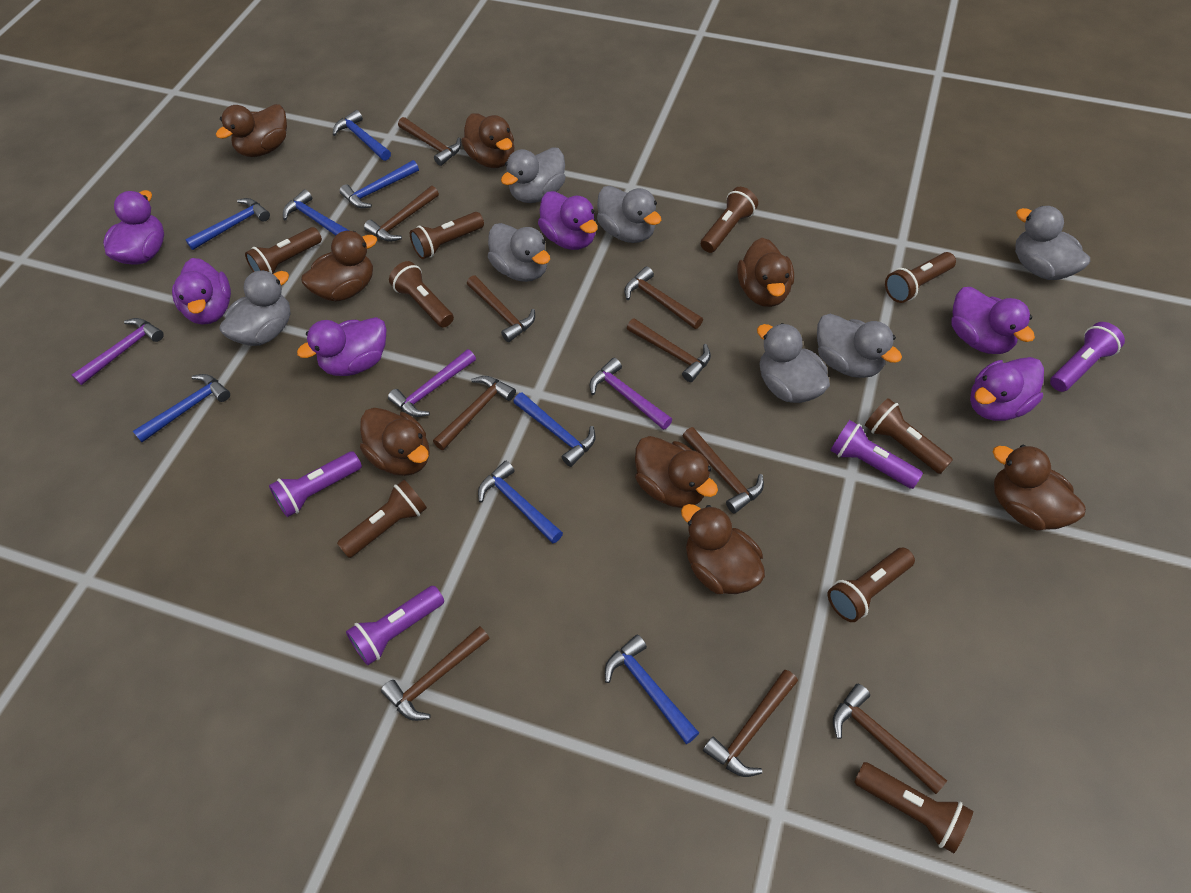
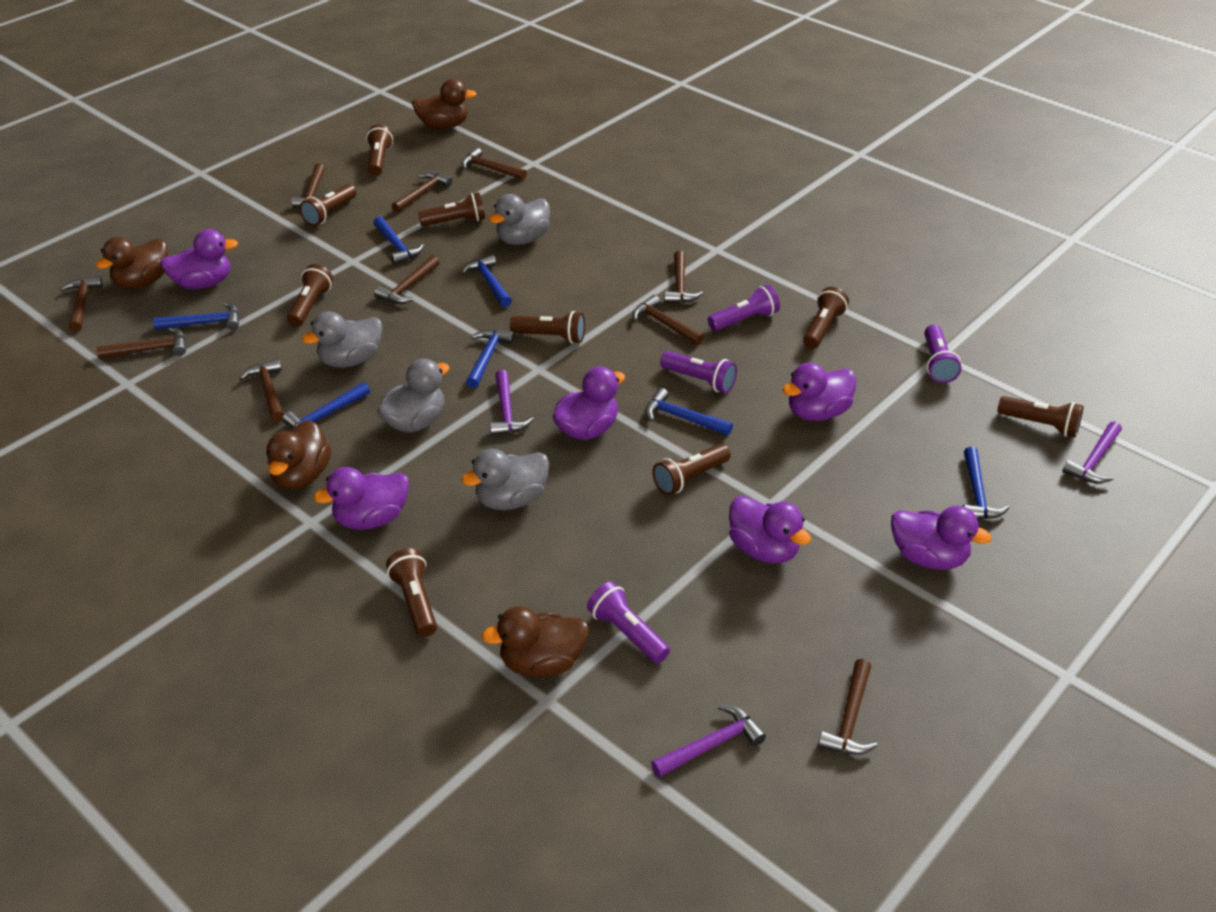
blue hammer: 8 -> 7
brown duck: 8 -> 4
grey duck: 7 -> 4

